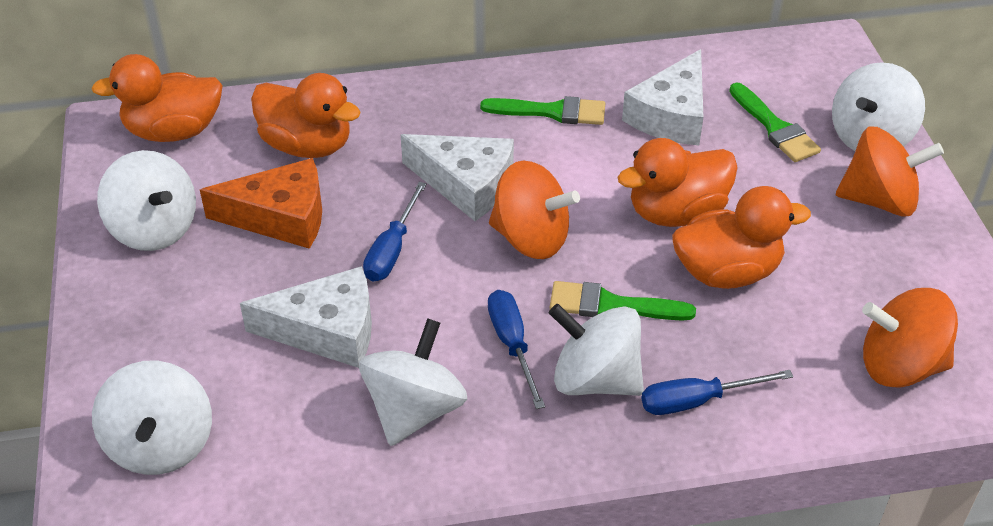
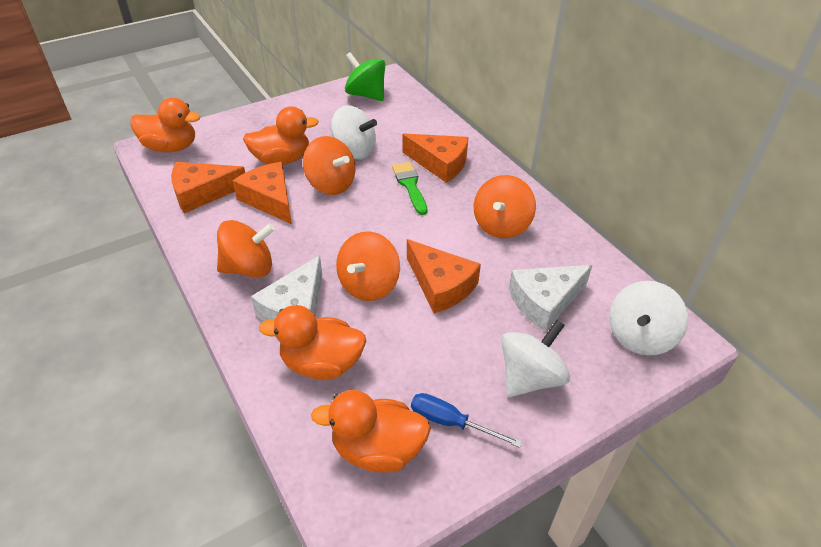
blue screwdriver: 3 -> 1
green brush: 3 -> 1
green spinning top: 0 -> 1
orange cheese: 1 -> 4
orange spinning top: 3 -> 4
white cheese: 3 -> 2
white spinning top: 5 -> 3

